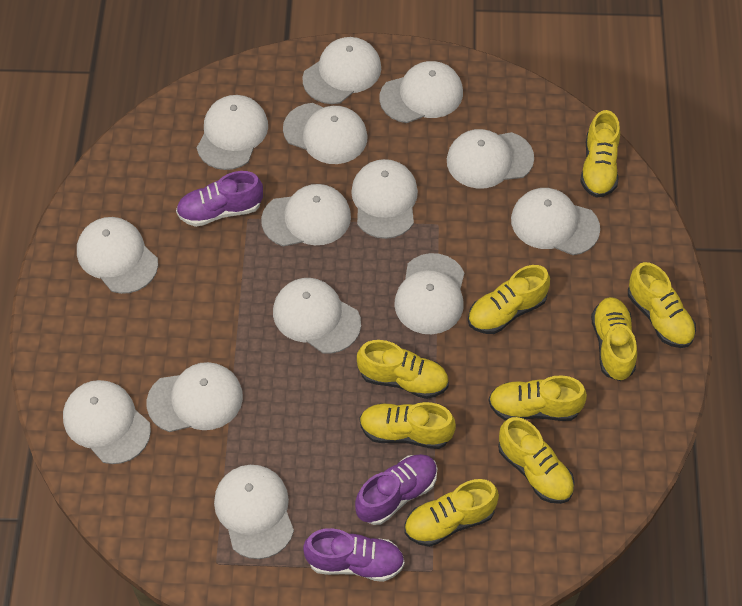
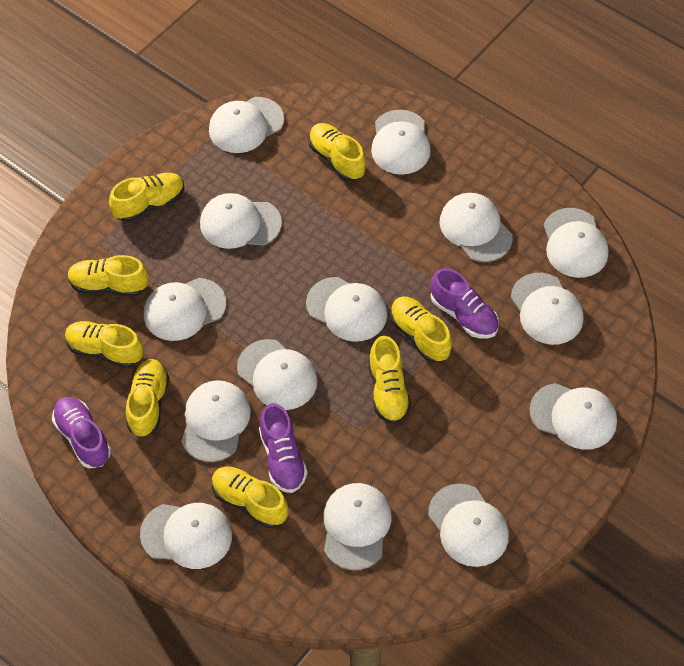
yellow shoe: 9 -> 8

